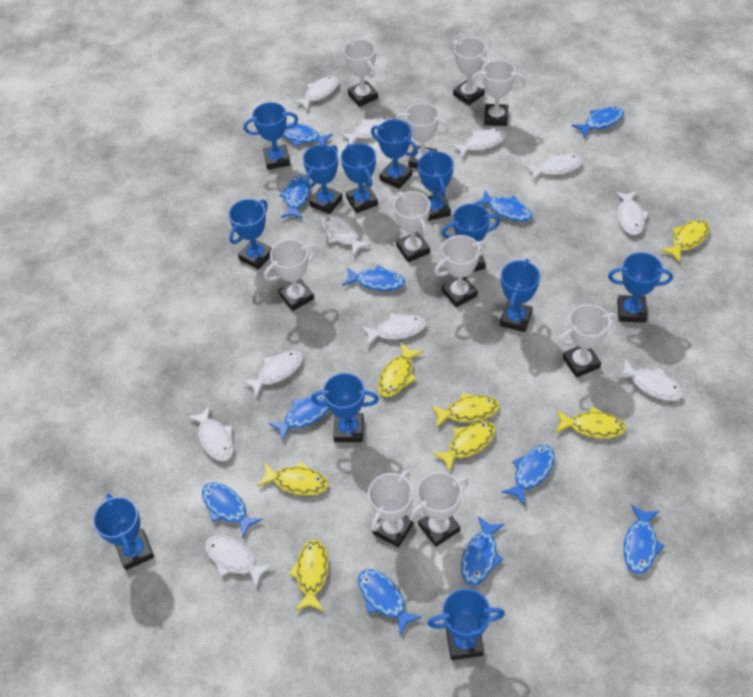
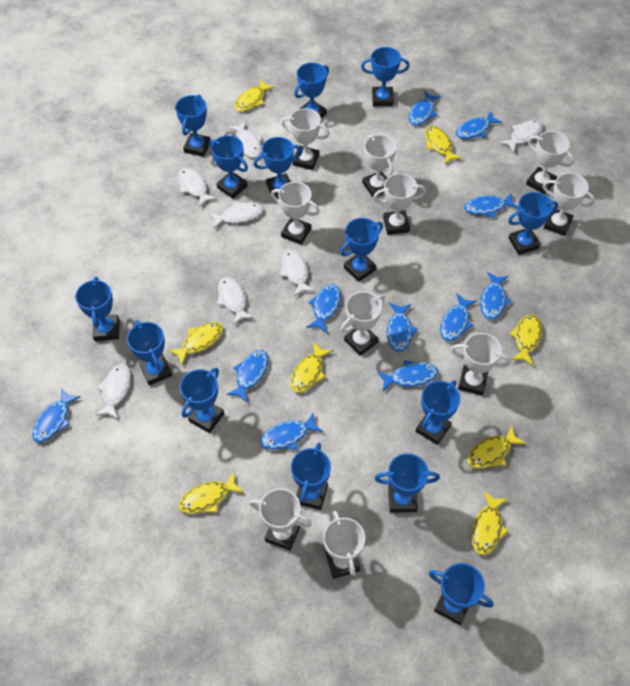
blue trophy: 12 -> 14
white fish: 11 -> 7
yellow fish: 7 -> 8

